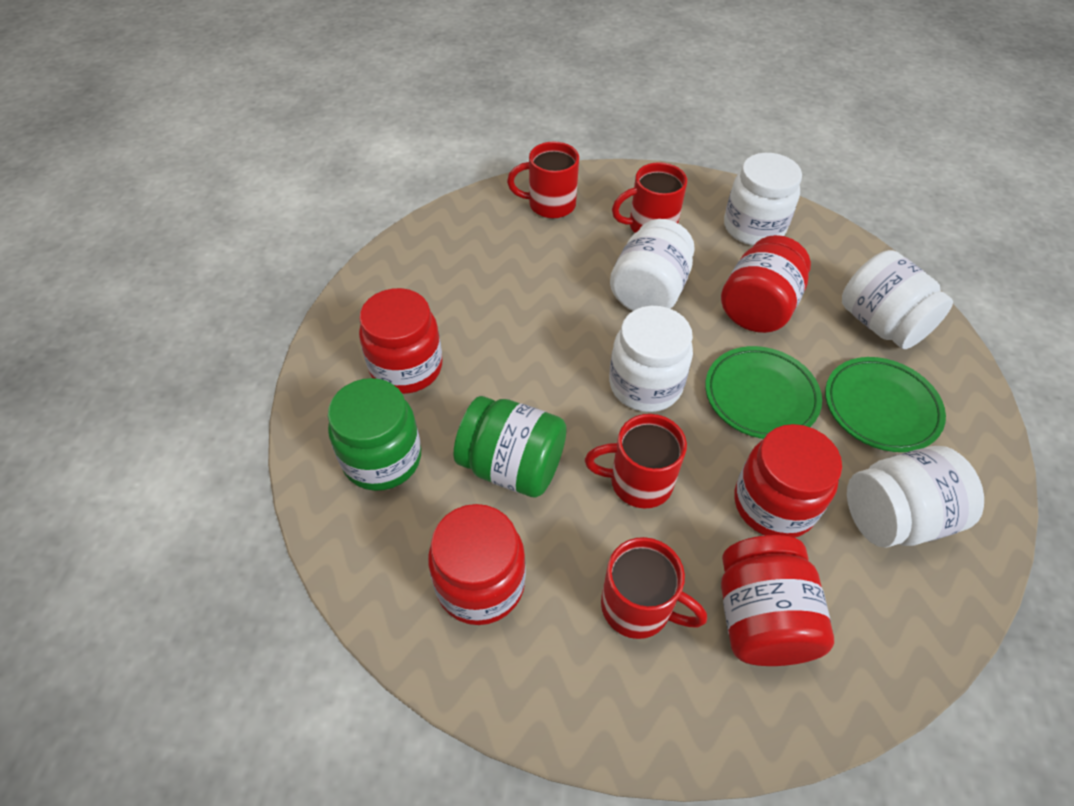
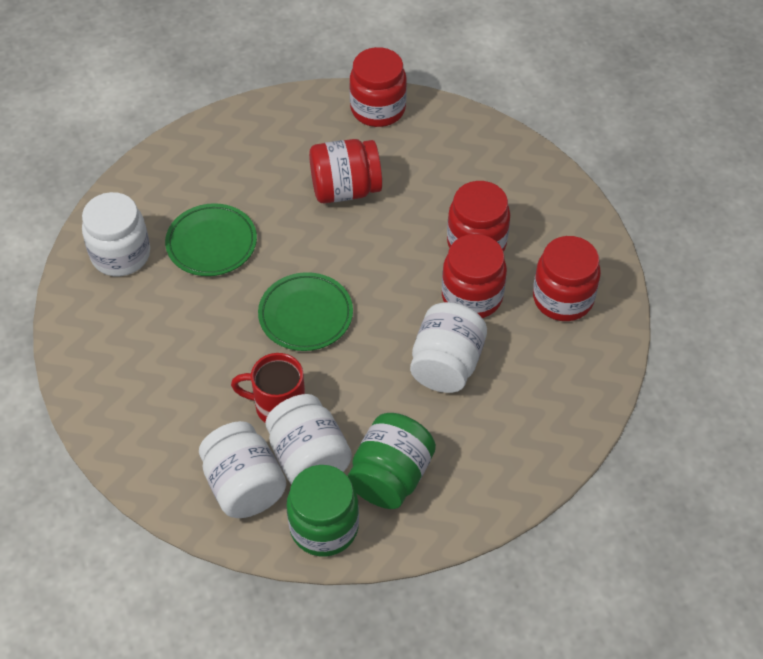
red mug: 4 -> 1
white jar: 5 -> 4

